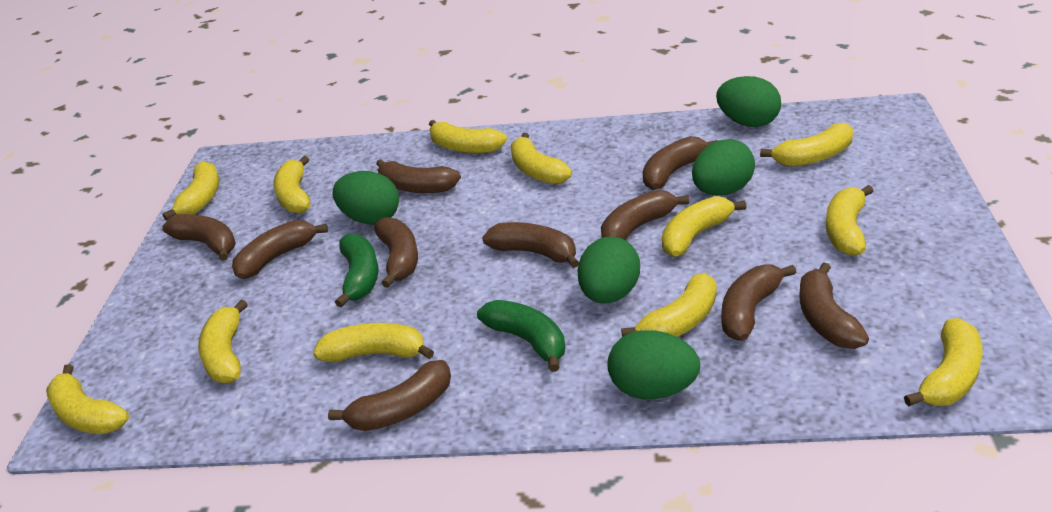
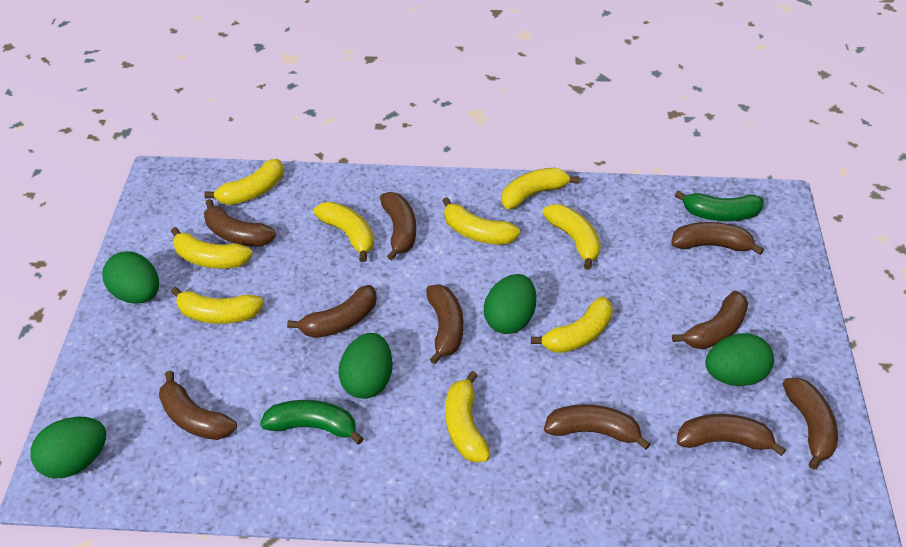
yellow banana: 12 -> 9

